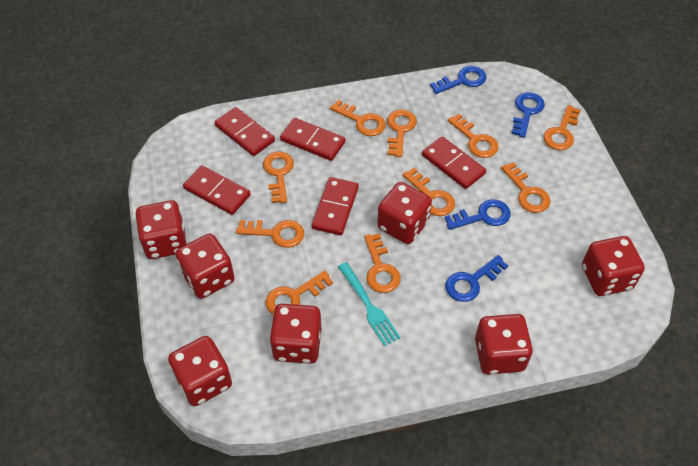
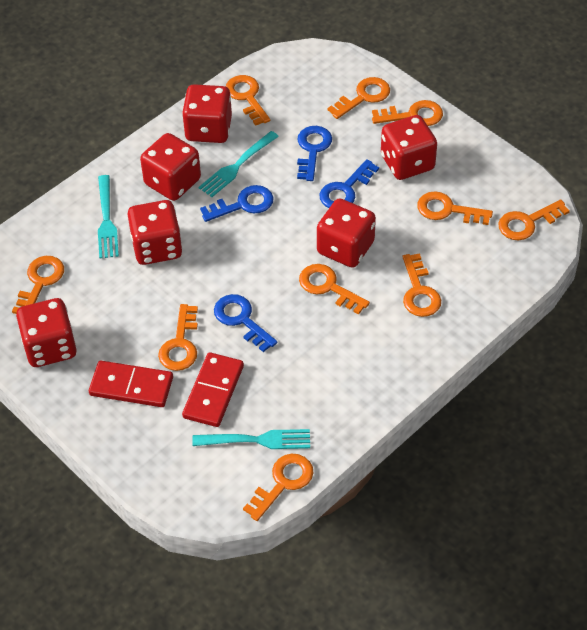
red dice: 7 -> 6
red domino: 5 -> 2
turquoise fork: 1 -> 3

